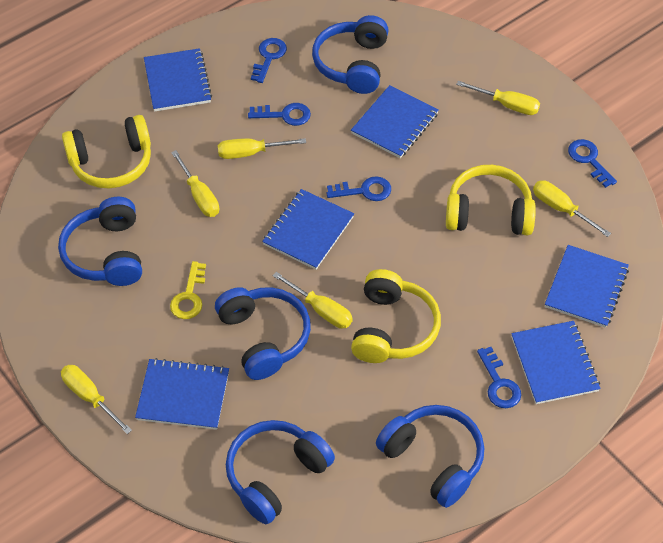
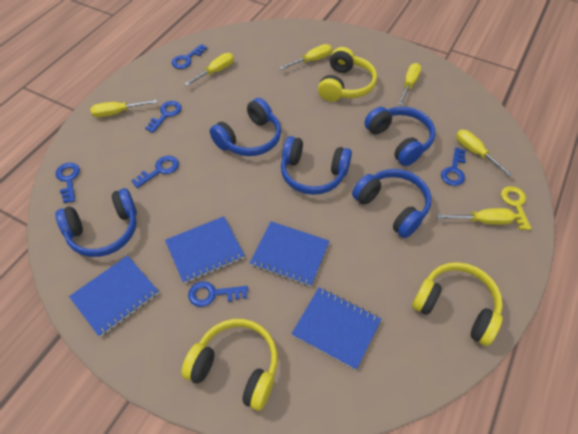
blue key: 5 -> 6
blue notebook: 6 -> 4

